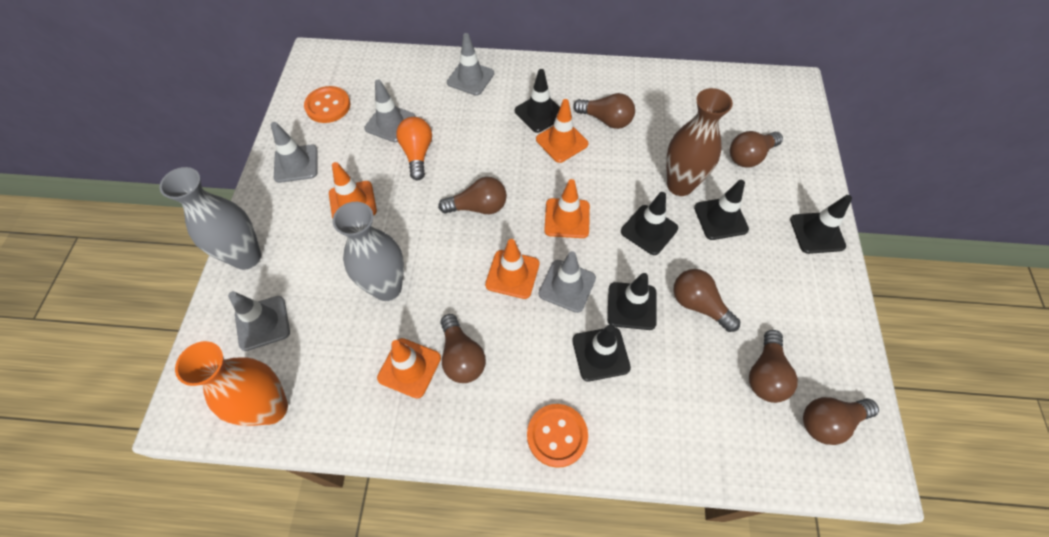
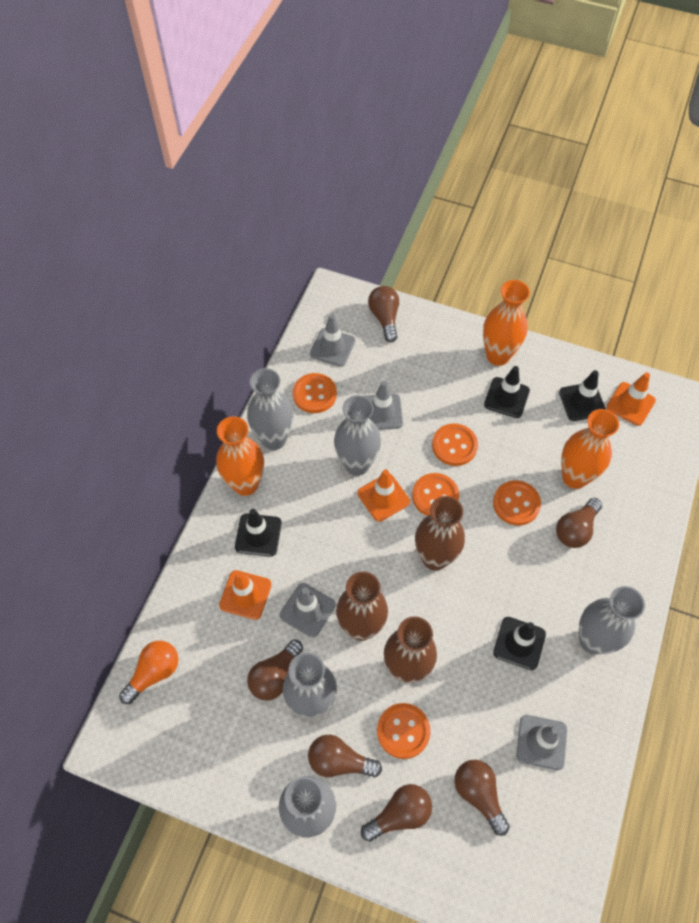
black traffic cone: 6 -> 4
brown light bulb: 7 -> 6
brown vase: 1 -> 3
grey traffic cone: 5 -> 4
grey vase: 2 -> 5
orange button: 2 -> 5
orange traffic cone: 5 -> 3
orange vase: 1 -> 3

